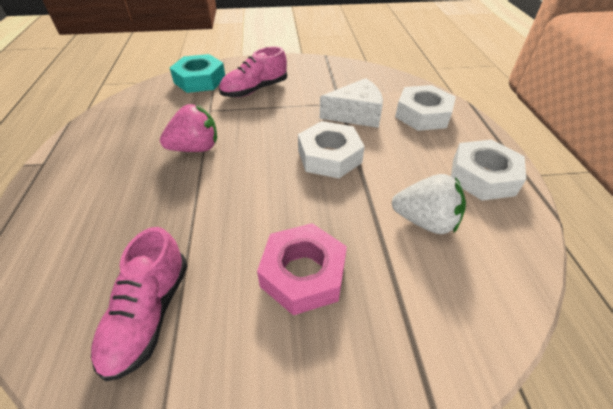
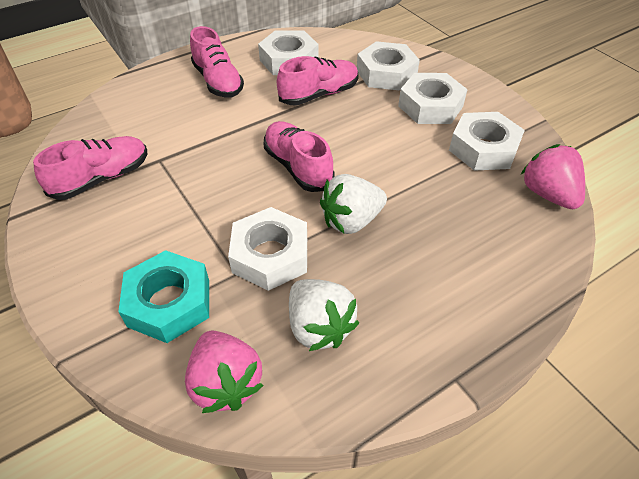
pink nut: 1 -> 0
pink shoe: 2 -> 4
pink strawberry: 1 -> 2
white cheese: 1 -> 0
white nut: 3 -> 5
white strawberry: 1 -> 2

